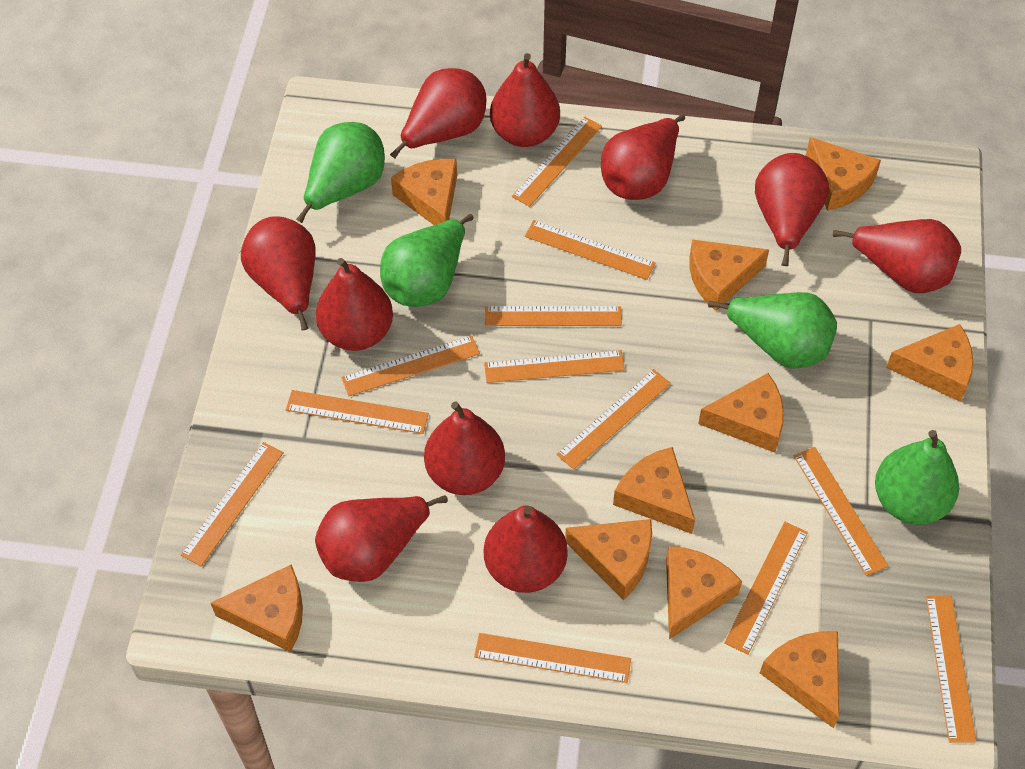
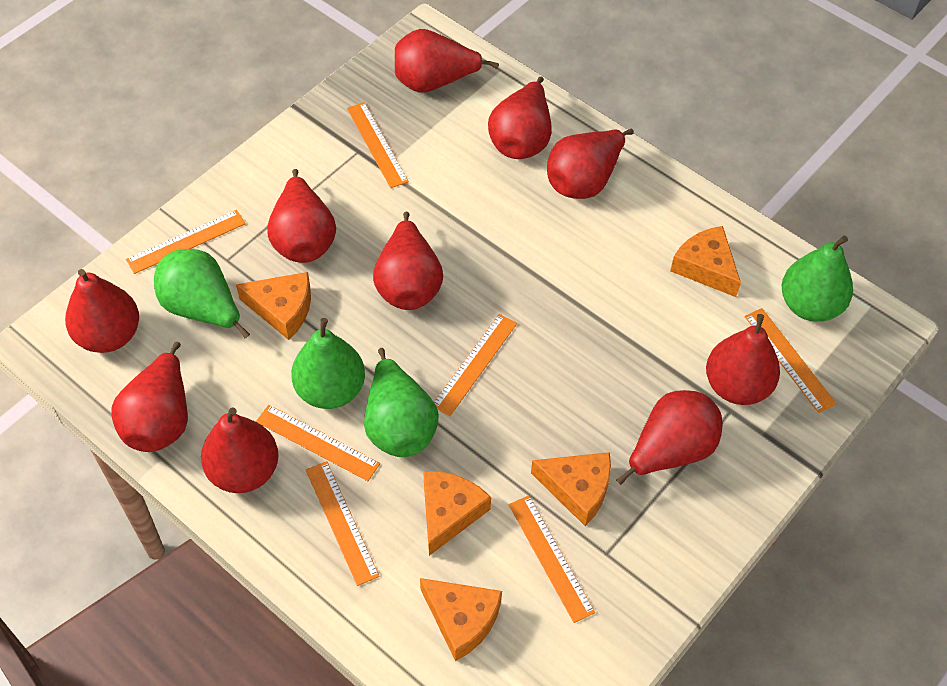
orange cheese: 10 -> 5
orange ruler: 12 -> 7

